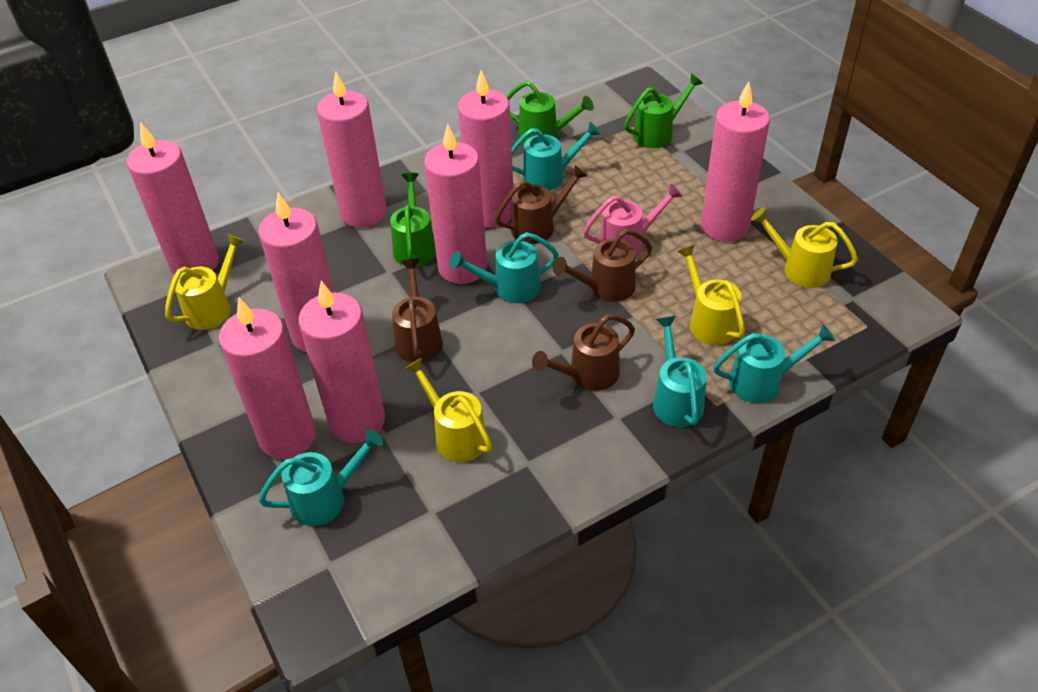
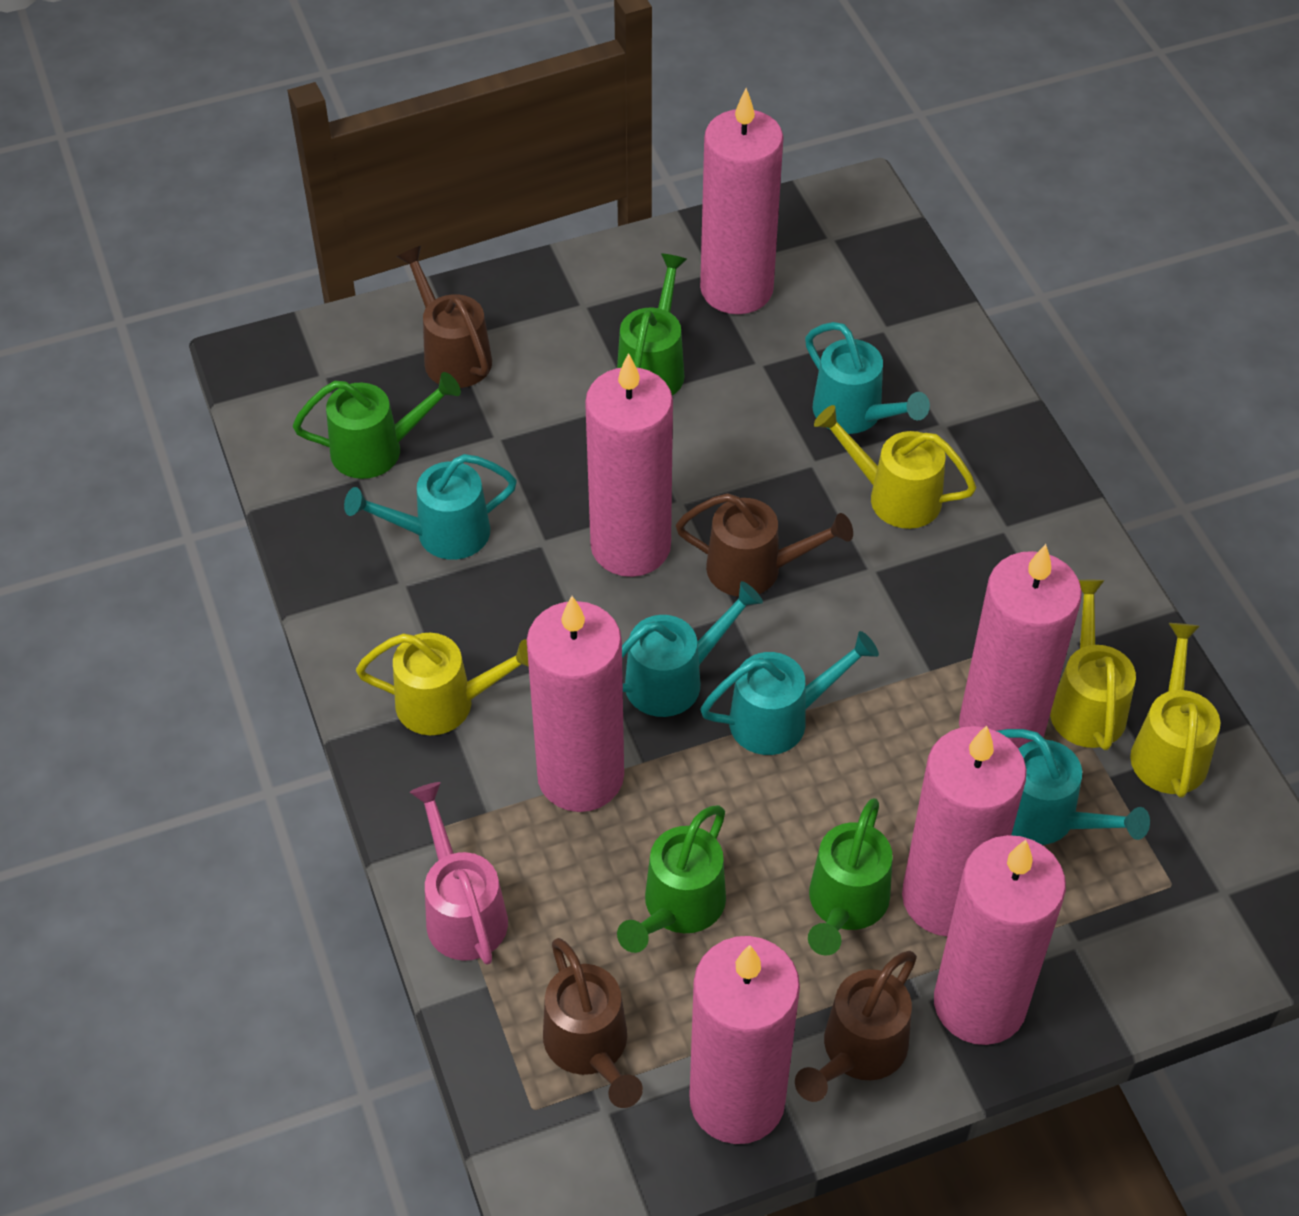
green watering can: 3 -> 4
pink candle: 8 -> 7

